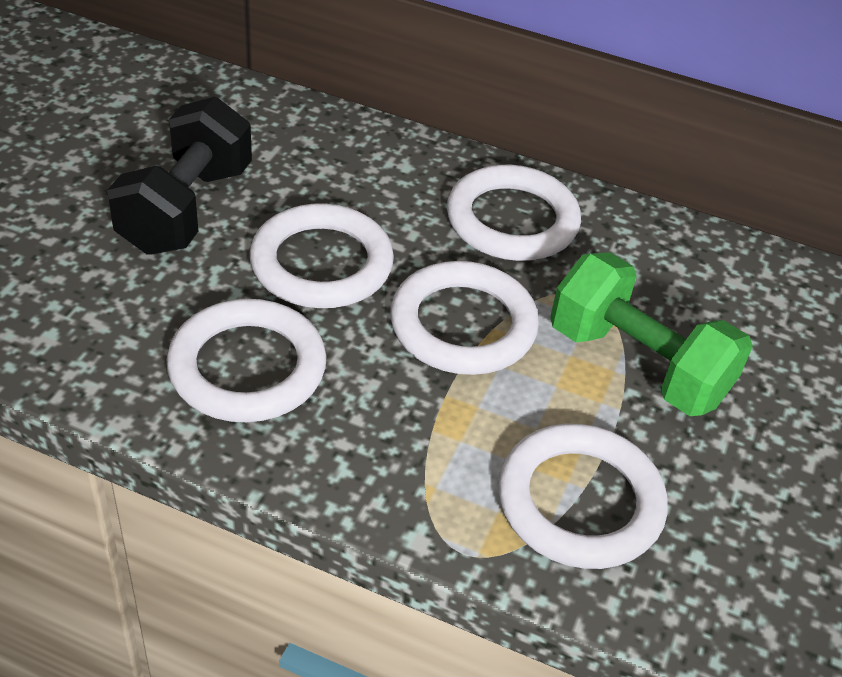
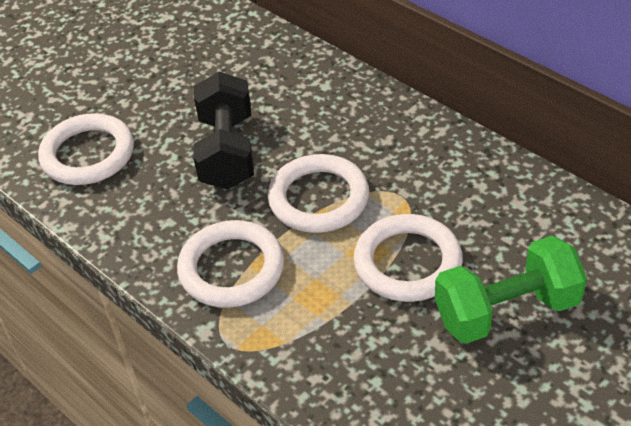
white ring: 5 -> 4

